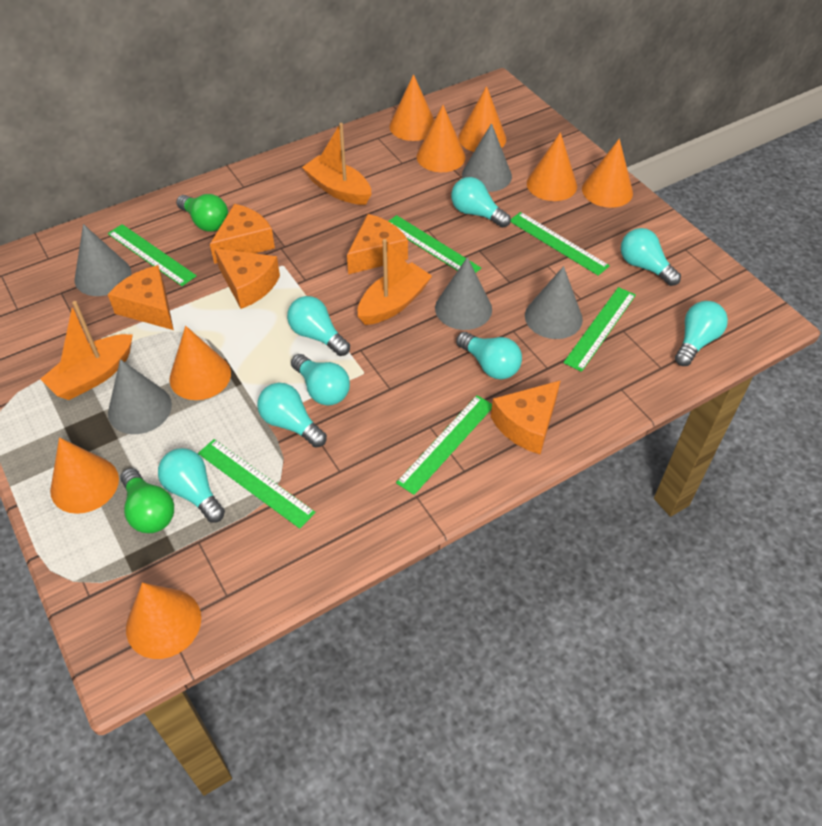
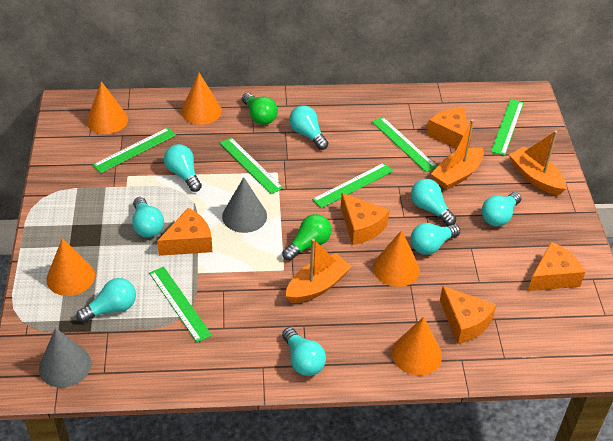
grey cone: 5 -> 2
orange cone: 8 -> 5

